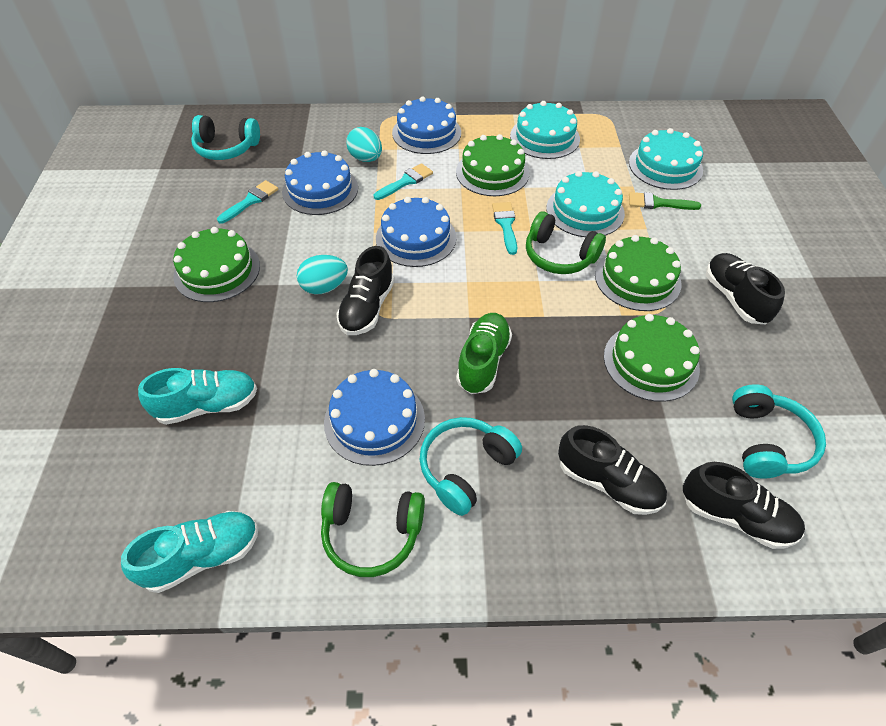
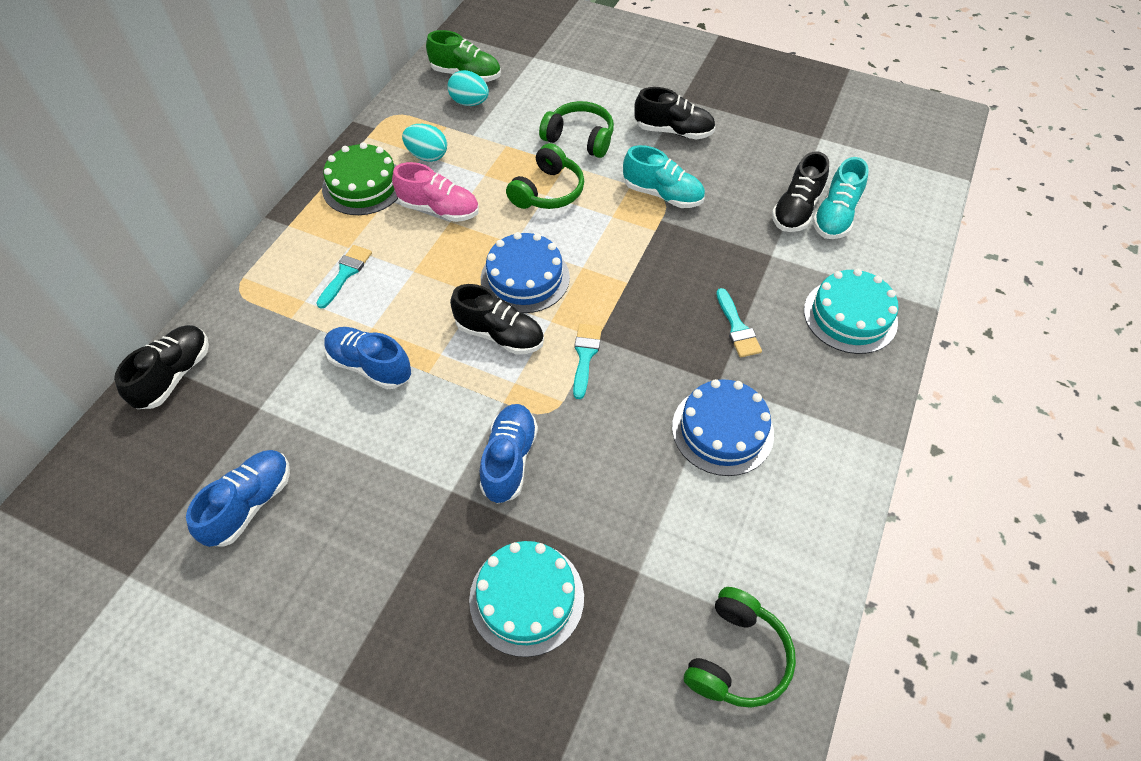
blue cake: 4 -> 2
blue shoe: 0 -> 3
green brush: 1 -> 0
green cake: 4 -> 1
green headphones: 2 -> 3
pink shoe: 0 -> 1
turquoise cake: 3 -> 2
turquoise headphones: 3 -> 0

